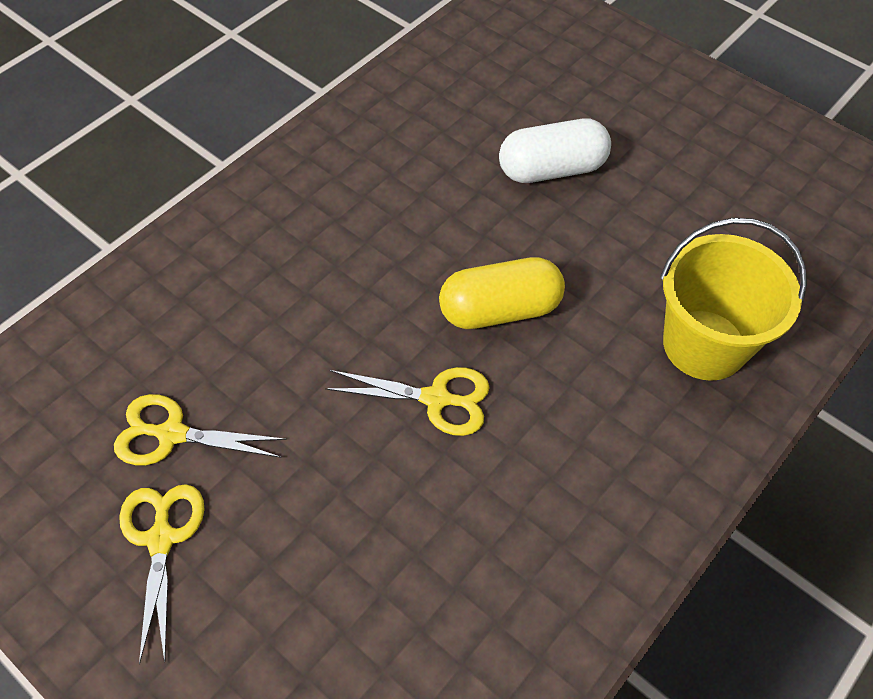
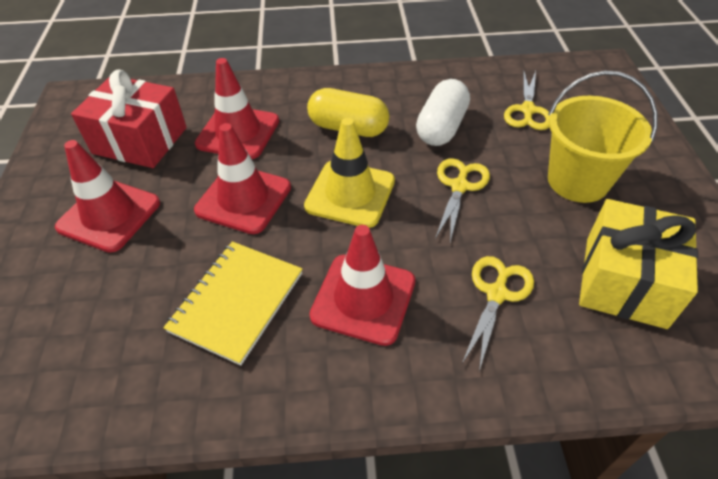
red gift: 0 -> 1
red traffic cone: 0 -> 4
yellow gift: 0 -> 1
yellow notebook: 0 -> 1
yellow traffic cone: 0 -> 1

